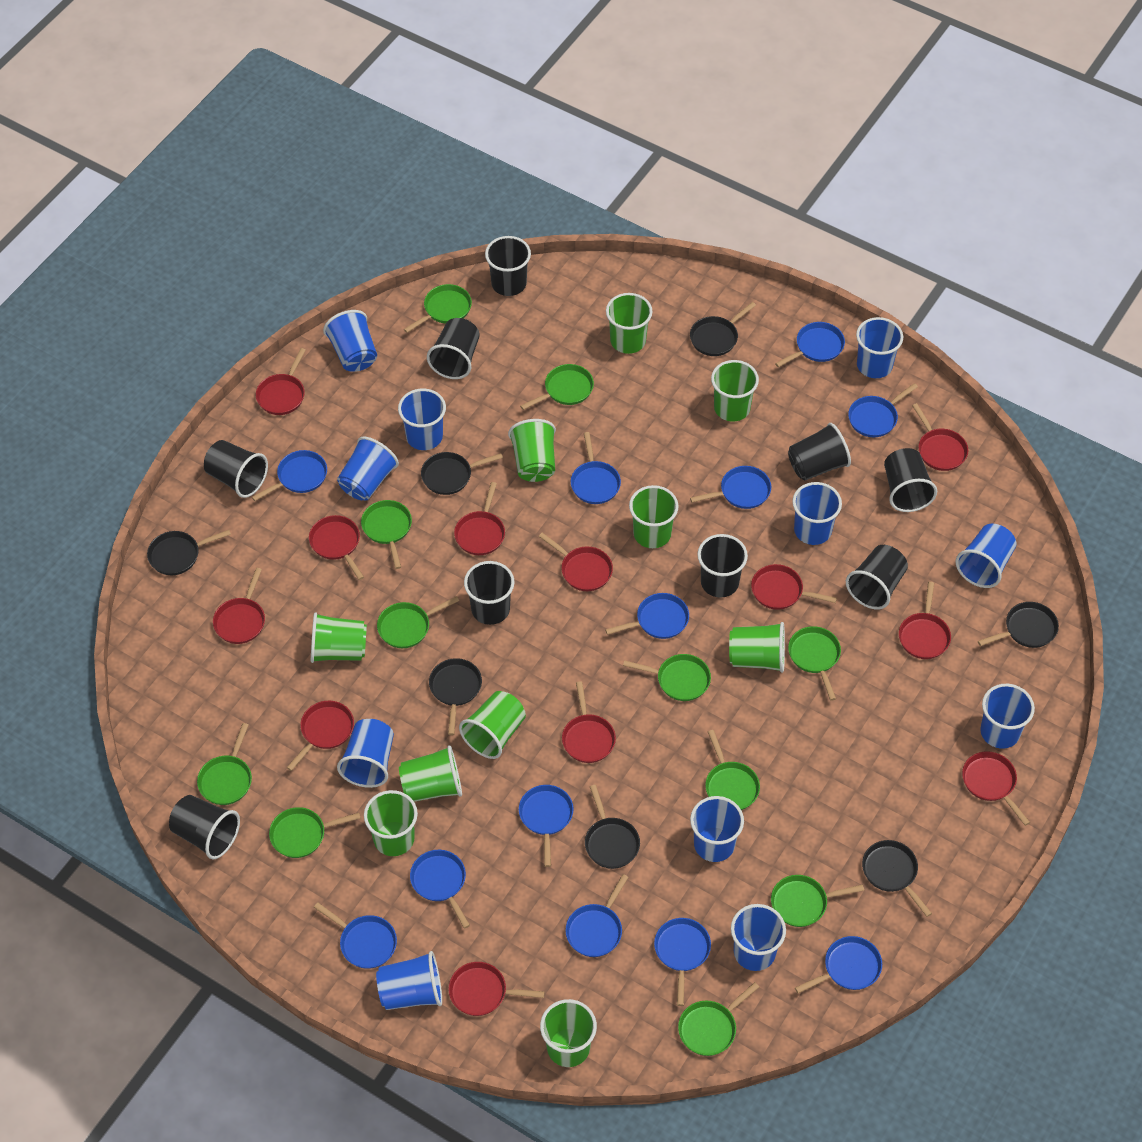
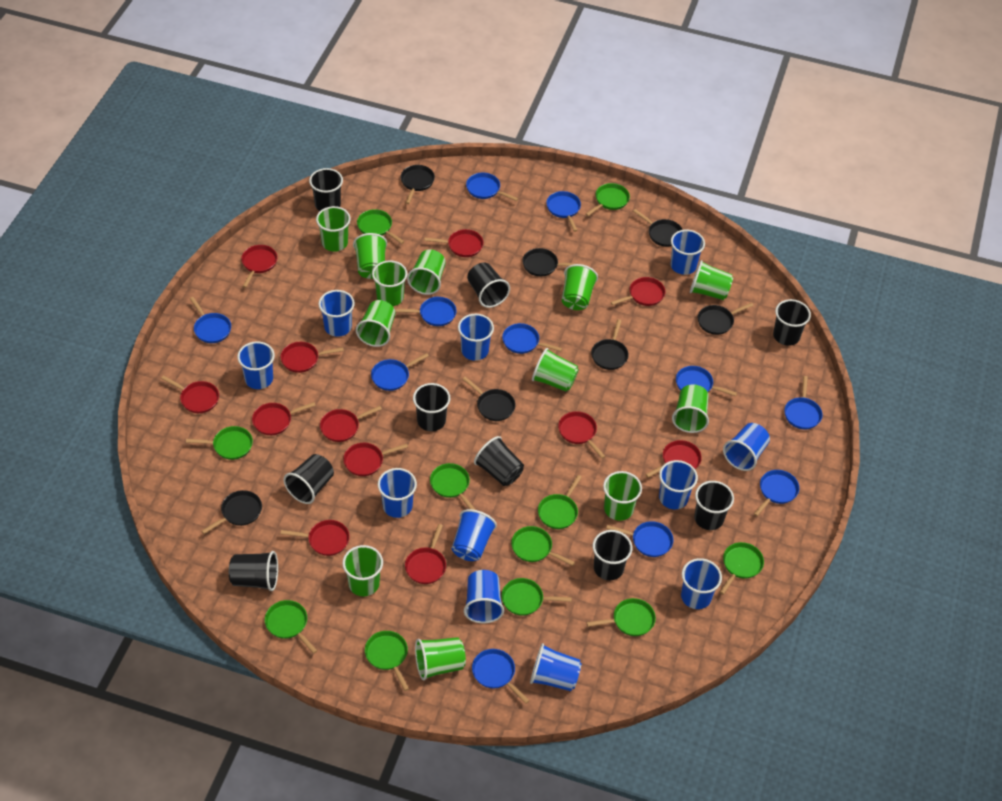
blue pan: 12 -> 11
green cup: 10 -> 12

